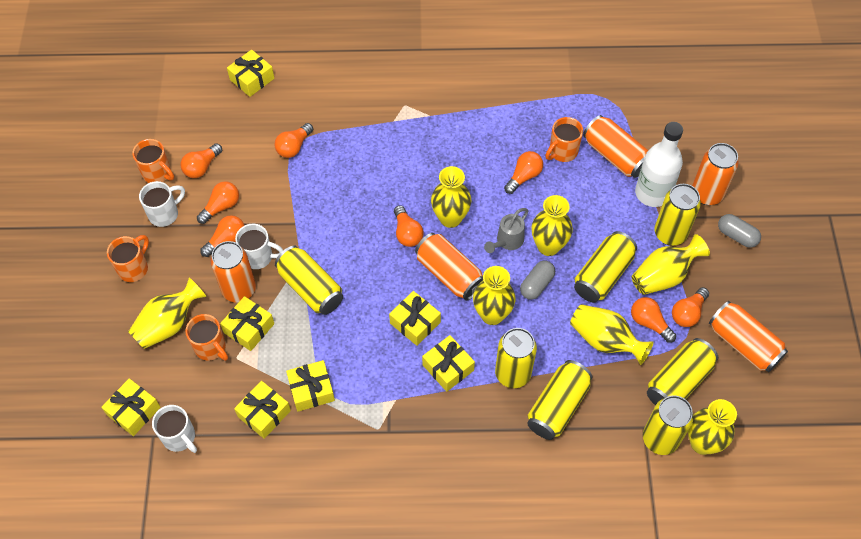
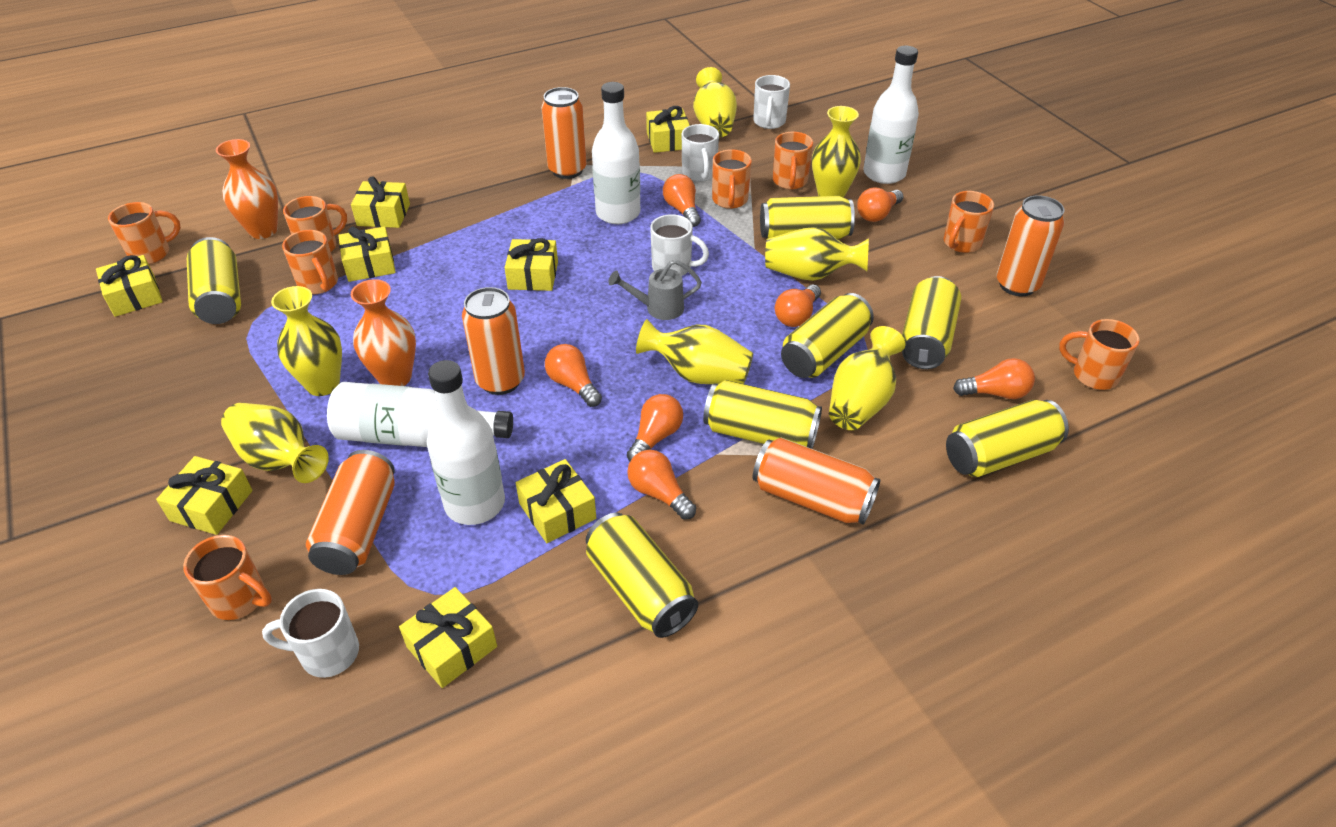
grey capsule: 2 -> 0
orange light bulb: 8 -> 7
orange mug: 4 -> 8
orange vase: 0 -> 2
white bottle: 1 -> 4
white mug: 3 -> 4
yellow gift: 7 -> 8

